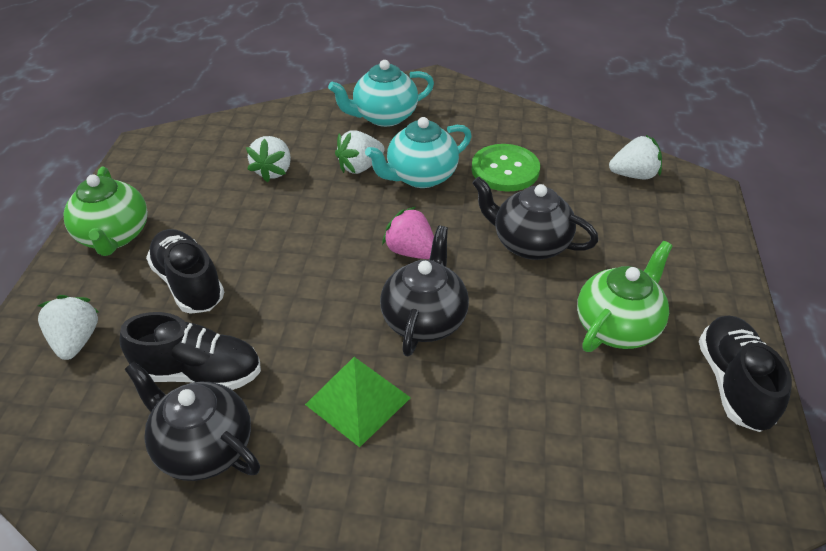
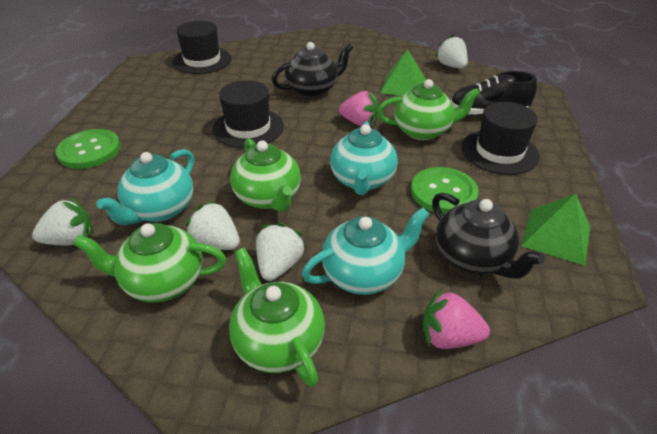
black hat: 0 -> 3
black shoe: 3 -> 1
black teapot: 3 -> 2
green button: 1 -> 2
green pyramid: 1 -> 2
green teapot: 2 -> 4
pink strawberry: 1 -> 2
turquoise teapot: 2 -> 3

